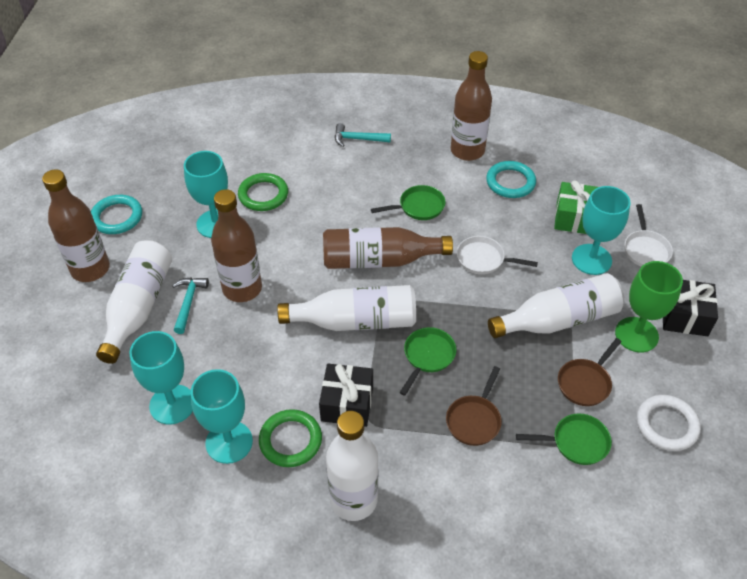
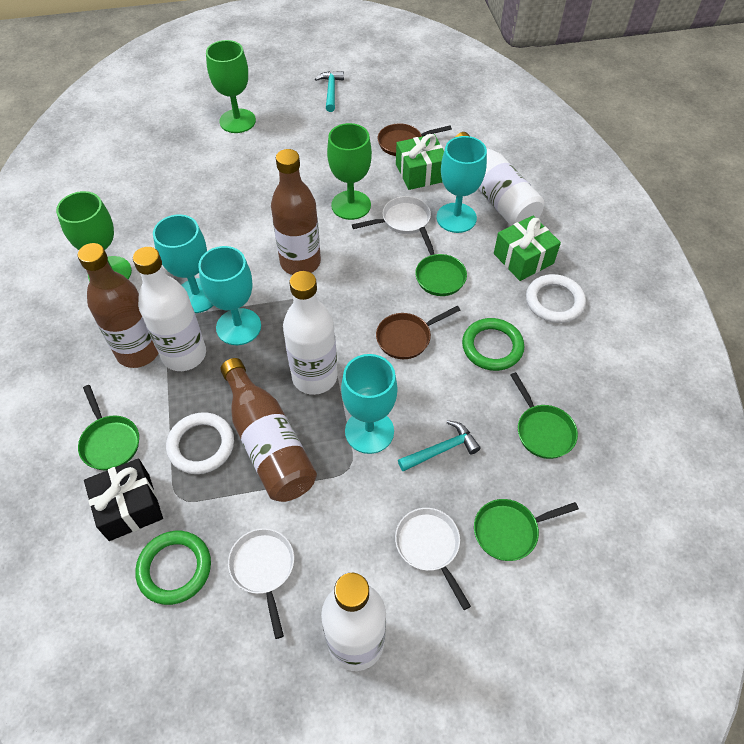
black gift: 2 -> 1
brown bottle: 4 -> 3
green gift: 1 -> 2
green goblet: 1 -> 3
green pan: 3 -> 4
turquoise ring: 2 -> 0
white pan: 2 -> 3
white ring: 1 -> 2

